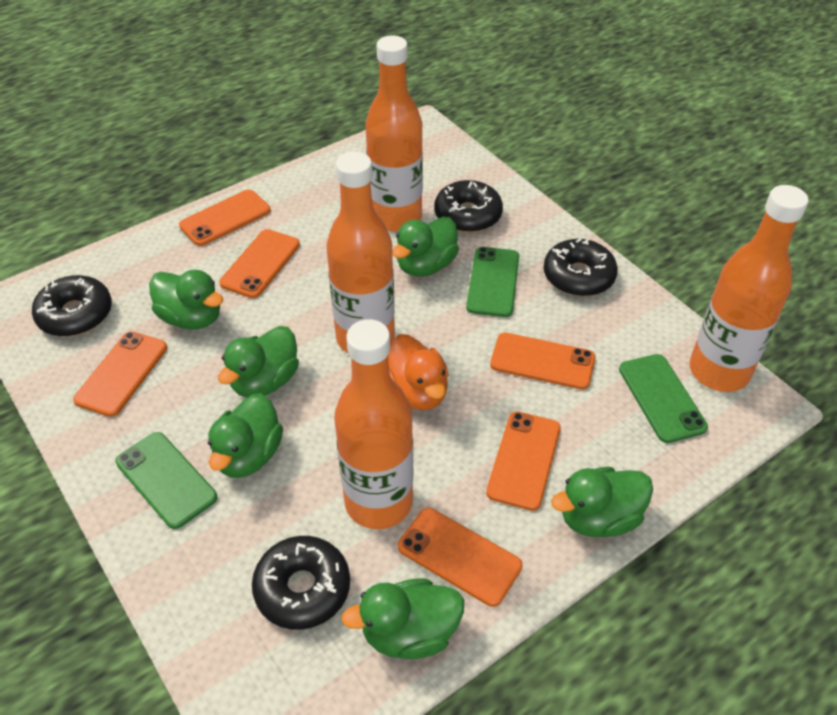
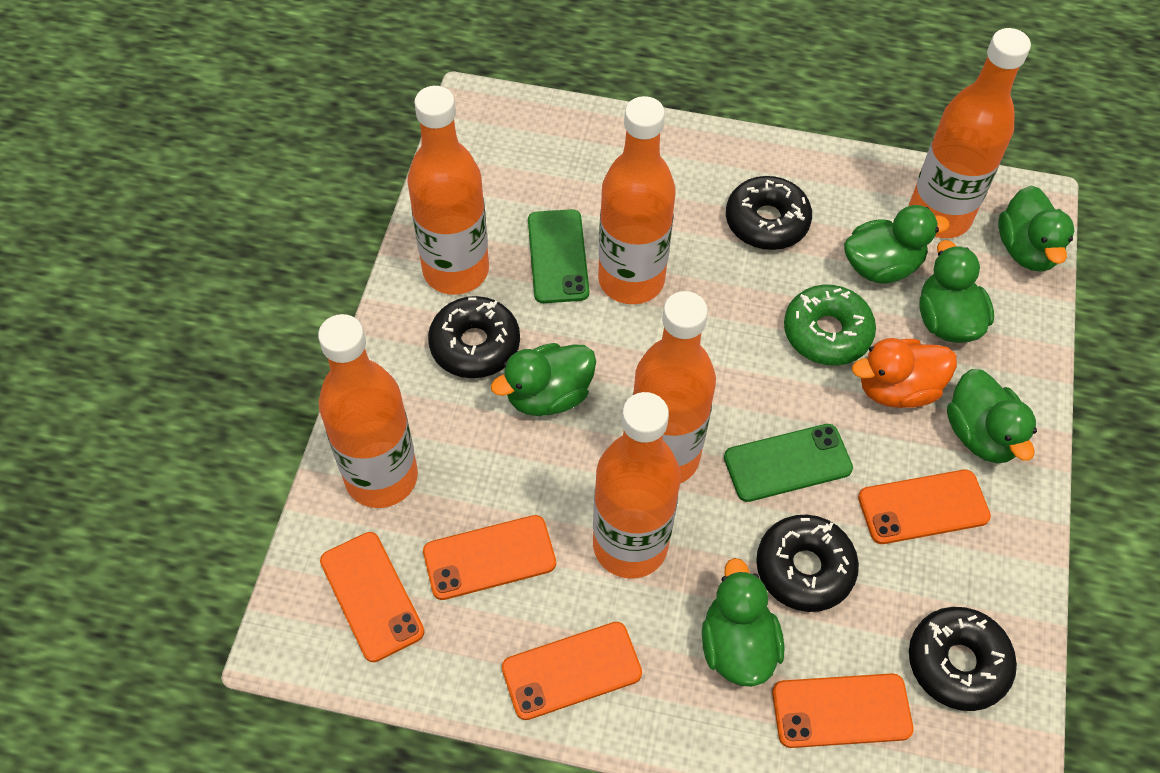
green donut: 0 -> 1
green phone: 3 -> 2
orange bottle: 4 -> 6
orange phone: 6 -> 5

